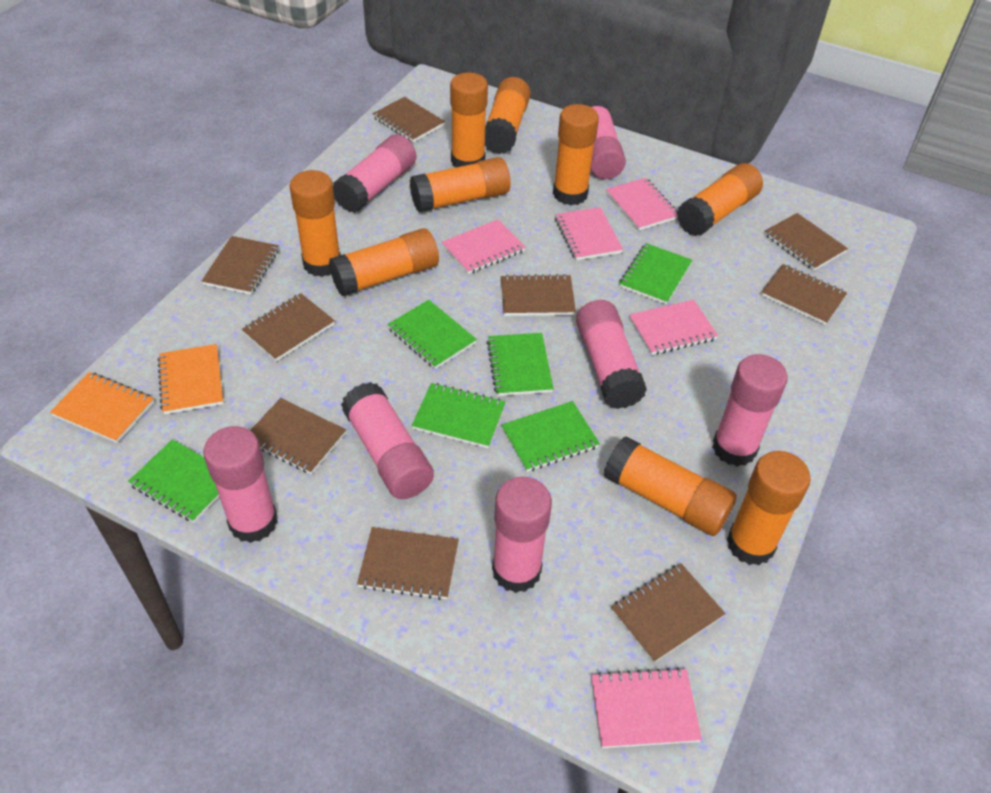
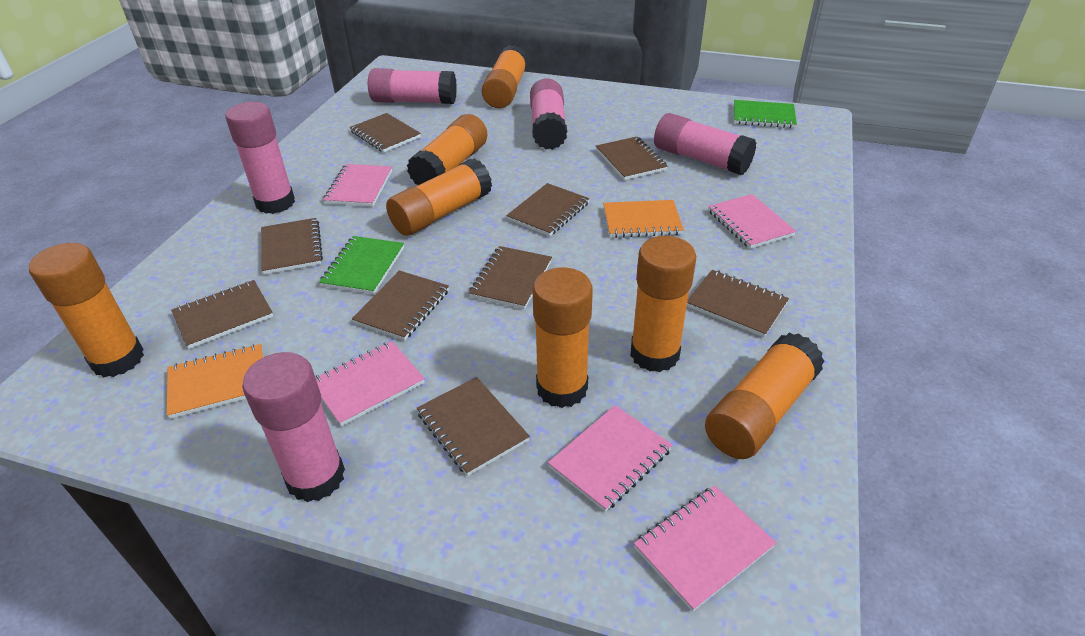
green notebook: 6 -> 2
orange glue stick: 9 -> 7
pink glue stick: 7 -> 5

